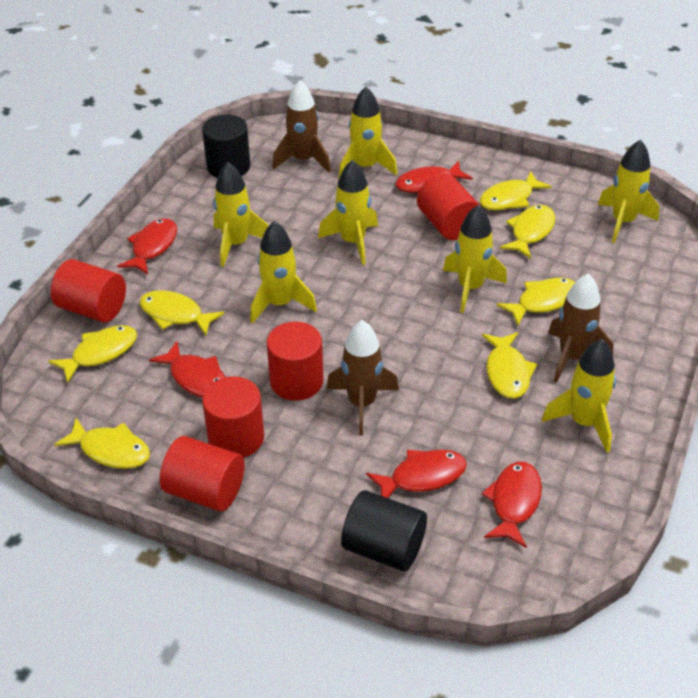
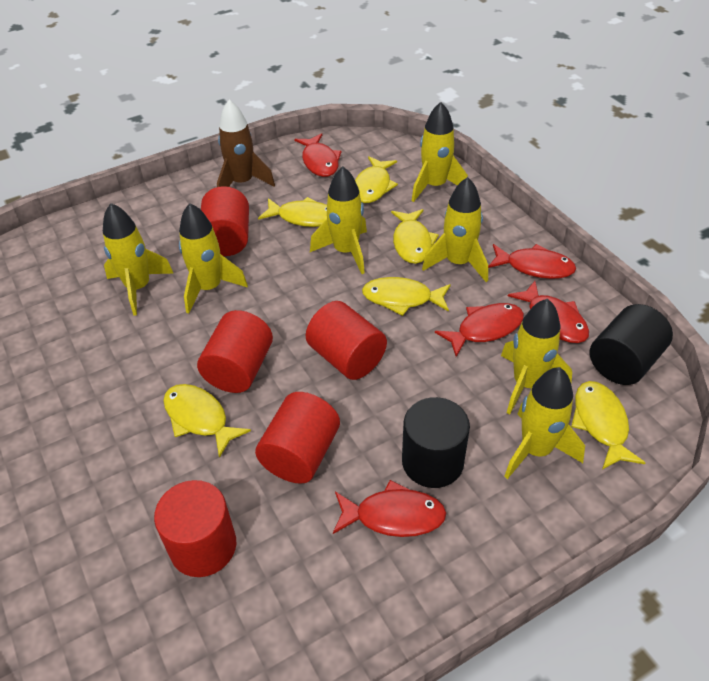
brown rocket: 3 -> 1
yellow fish: 7 -> 6

